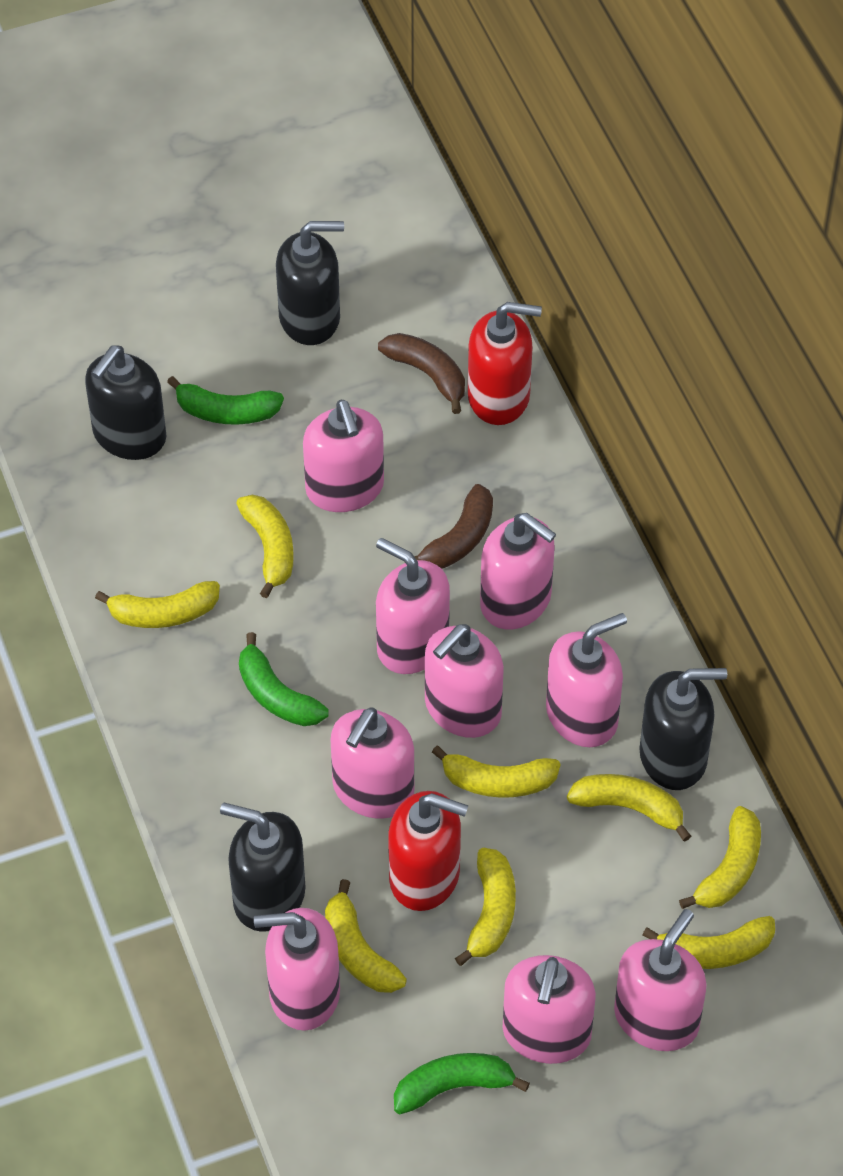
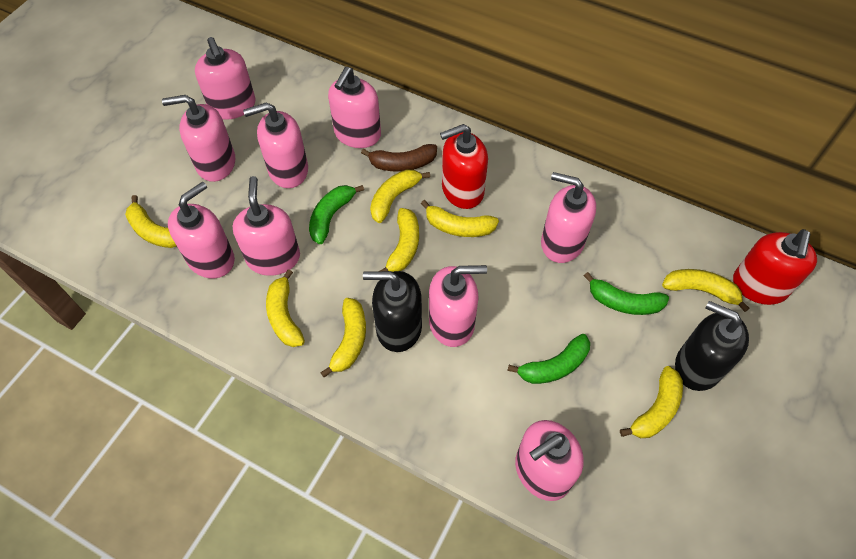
black soap dispenser: 4 -> 2
brown banana: 2 -> 1

